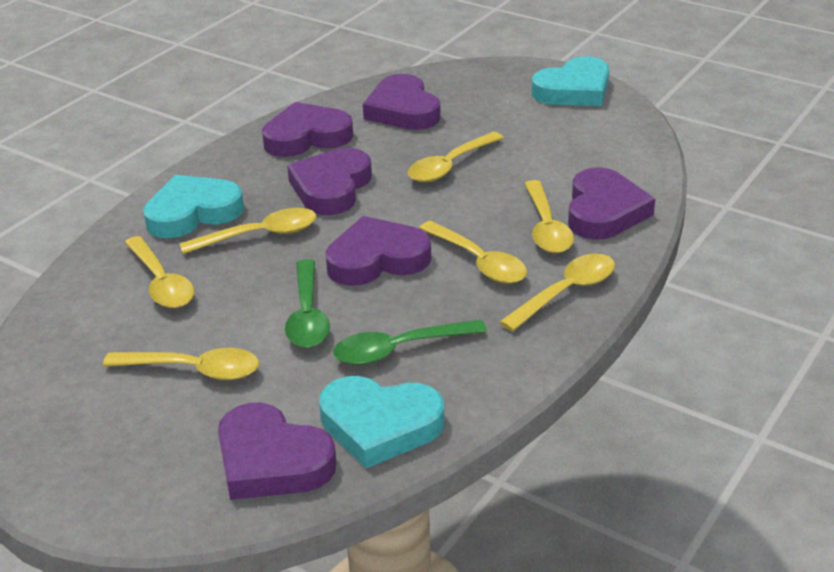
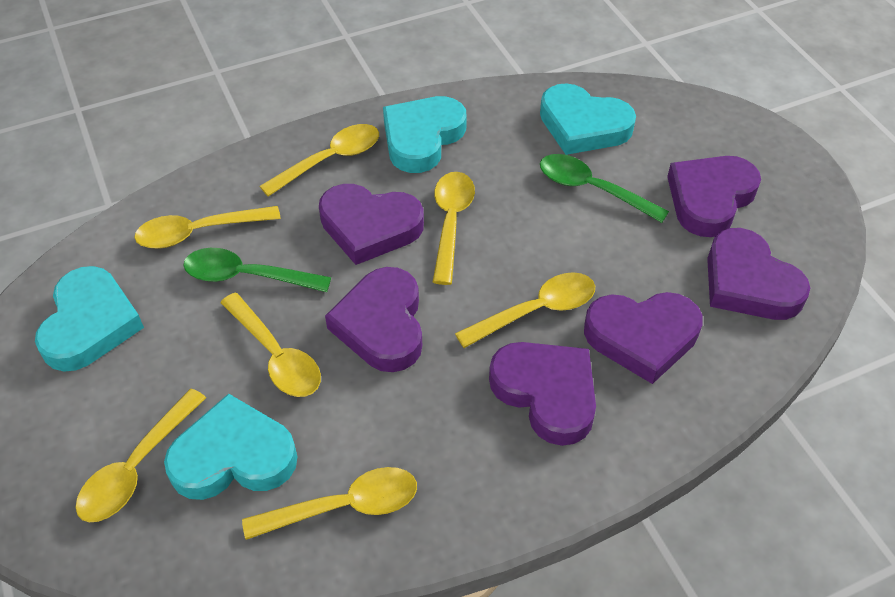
turquoise heart: 3 -> 4

